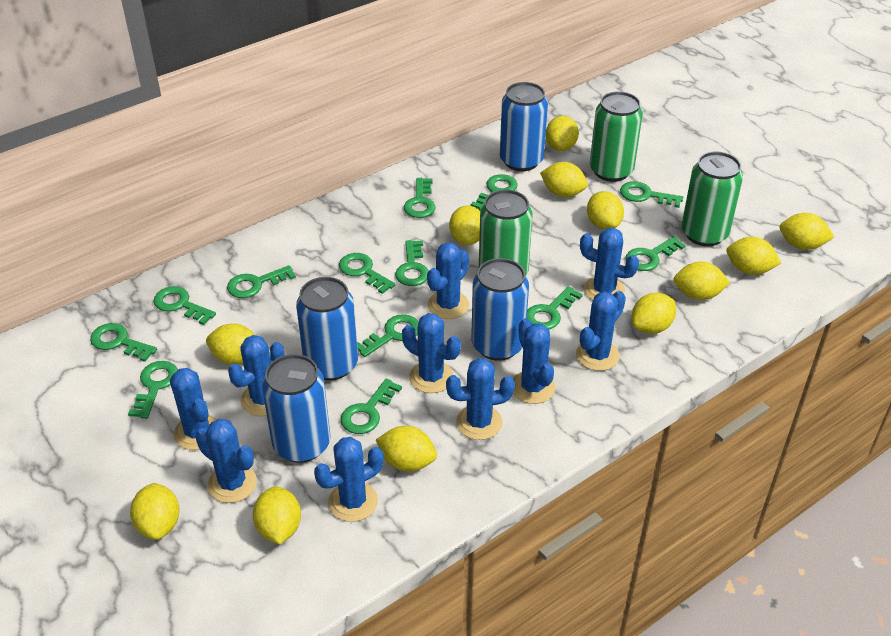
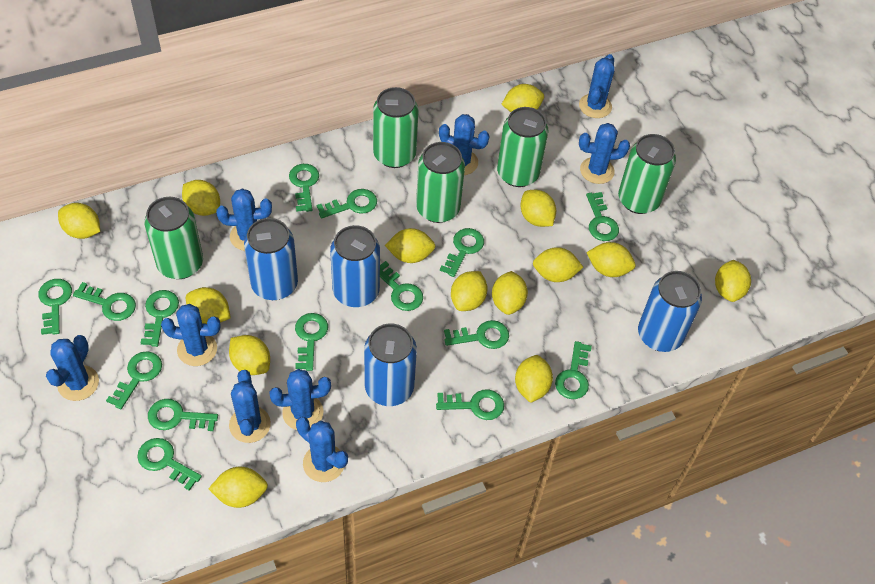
blue cactus: 10 -> 9
green can: 3 -> 5
green key: 13 -> 15
yellow lemon: 12 -> 14

